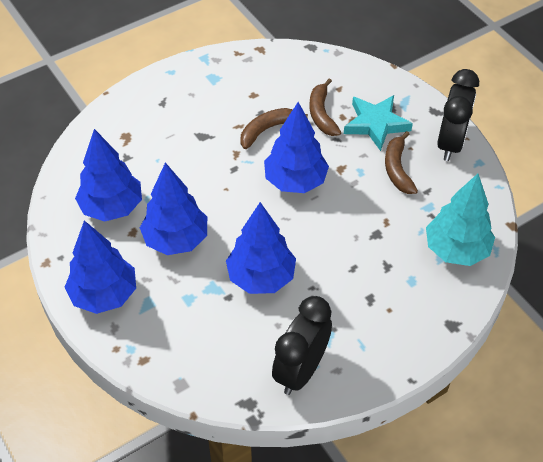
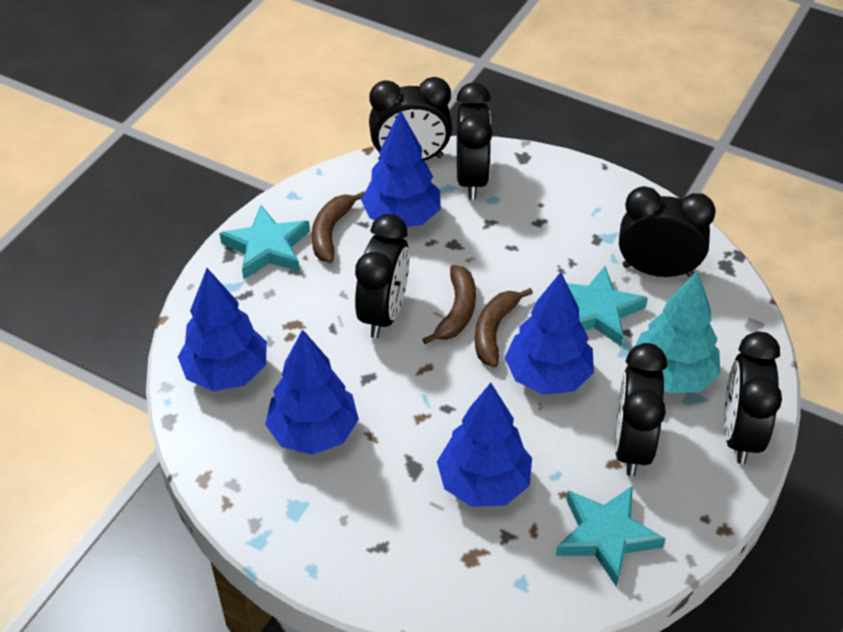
black clock: 2 -> 6
turquoise star: 1 -> 3

